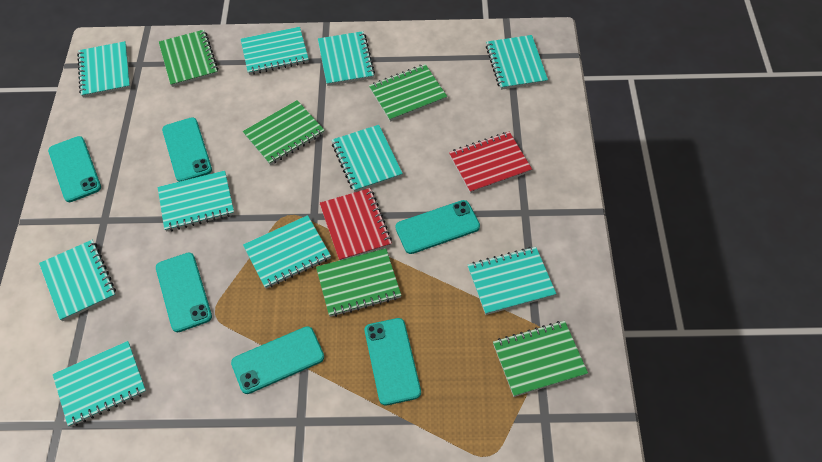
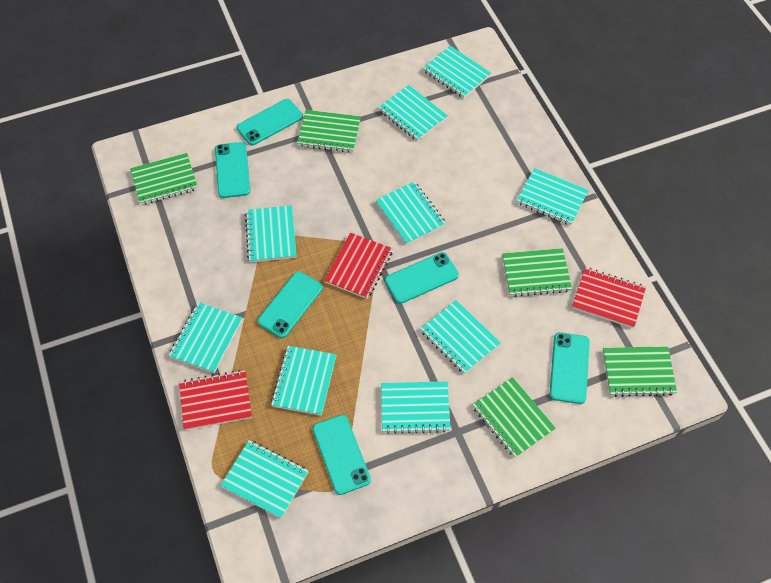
red notebook: 2 -> 3

